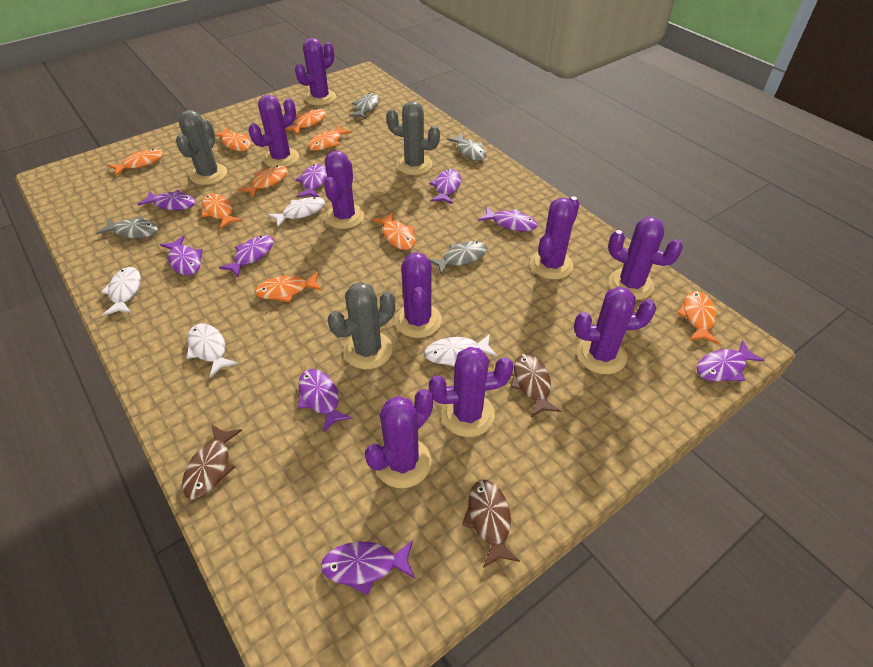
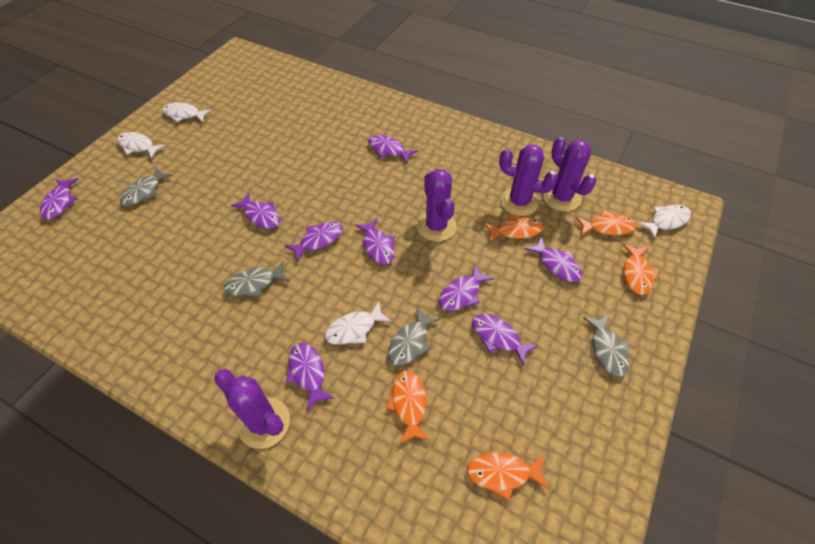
brown fish: 3 -> 0
grey cactus: 3 -> 0
orange fish: 9 -> 5
purple cactus: 9 -> 4

